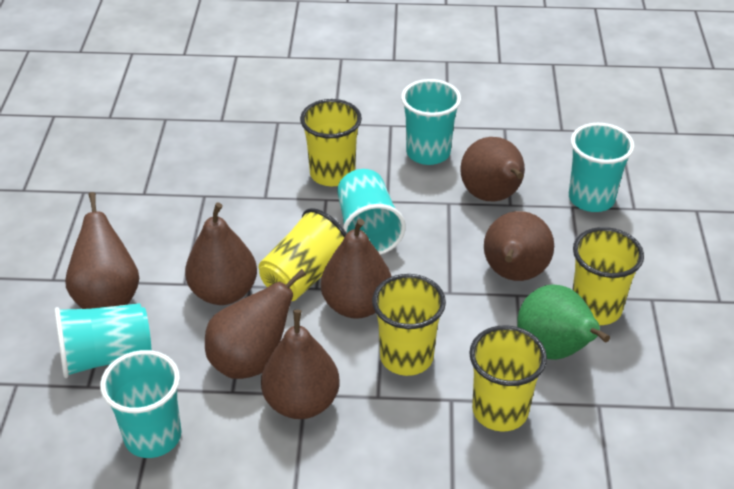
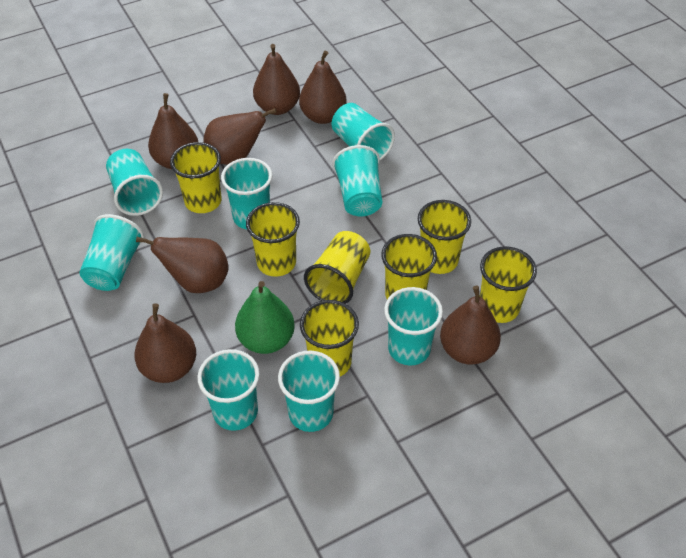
turquoise cup: 5 -> 8
yellow cup: 5 -> 7

